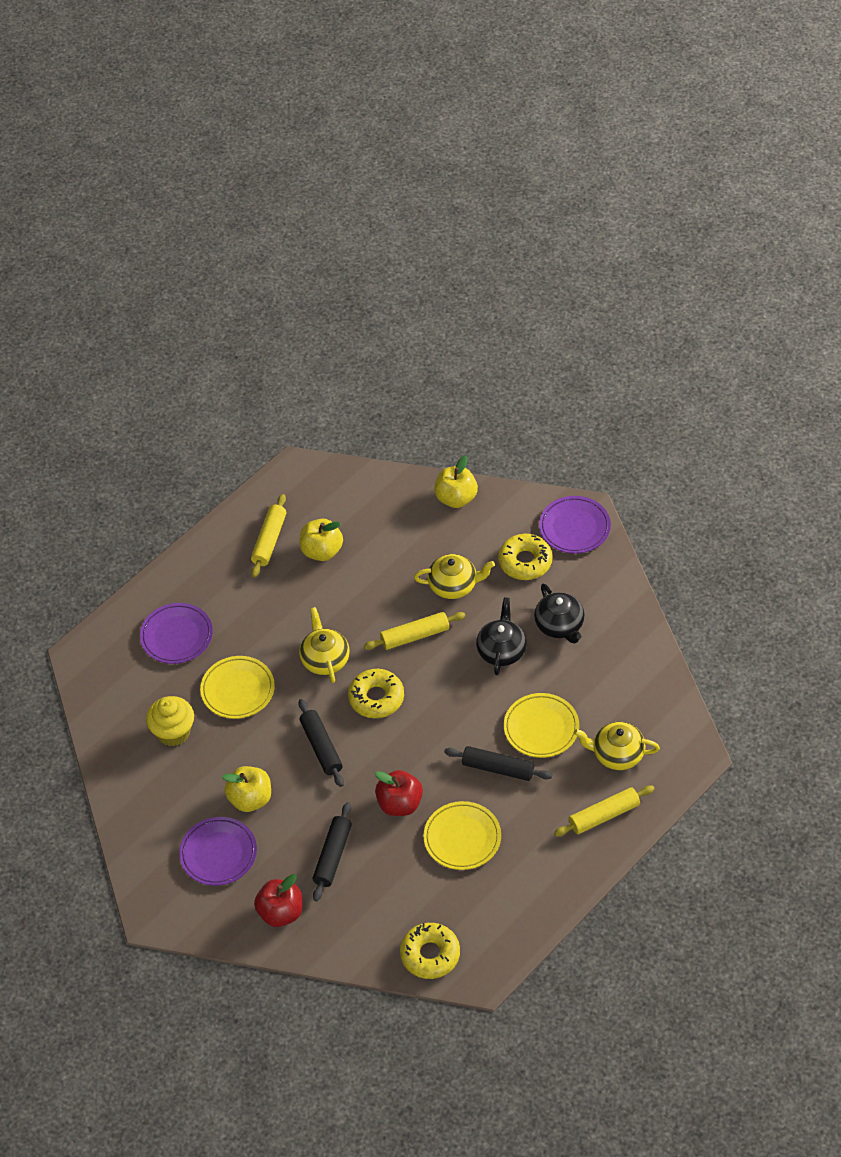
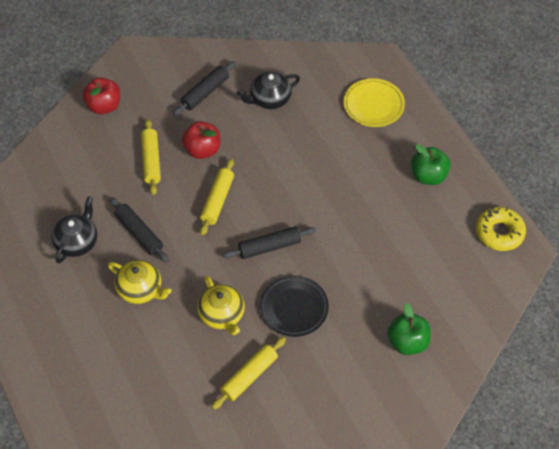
black plate: 0 -> 1
green apple: 0 -> 2
purple plate: 3 -> 0
yellow apple: 3 -> 0
yellow cupcake: 1 -> 0
yellow donut: 3 -> 1
yellow plate: 3 -> 1
yellow teapot: 3 -> 2

